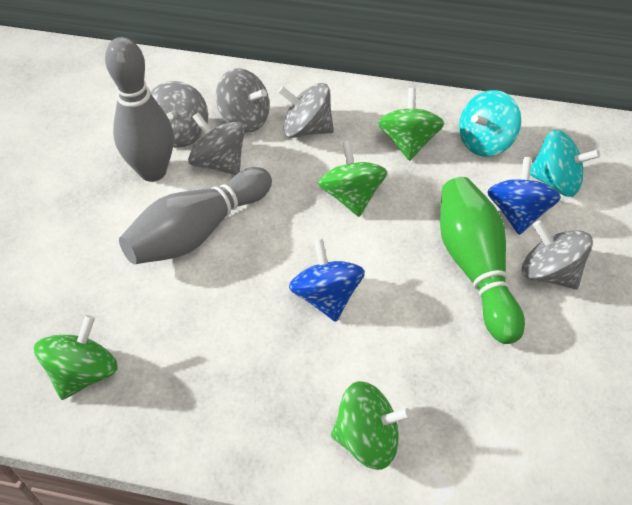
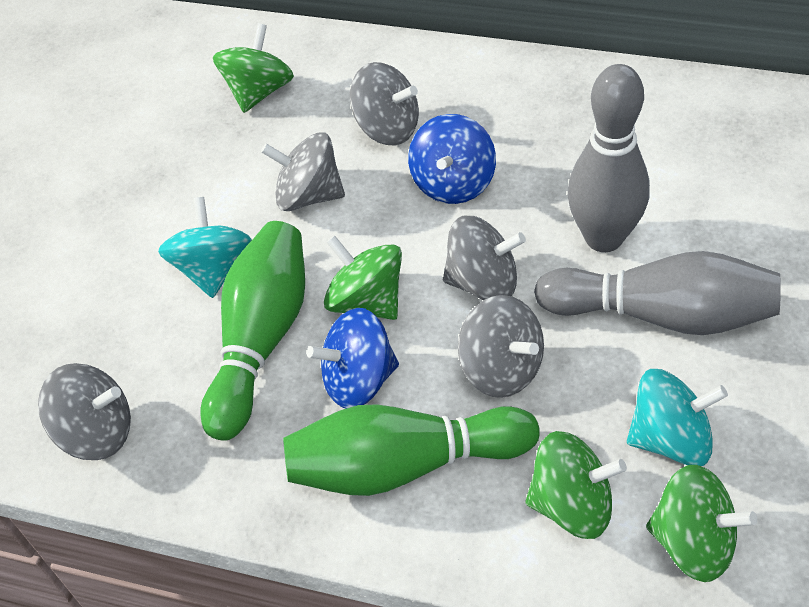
green bowling pin: 1 -> 2

